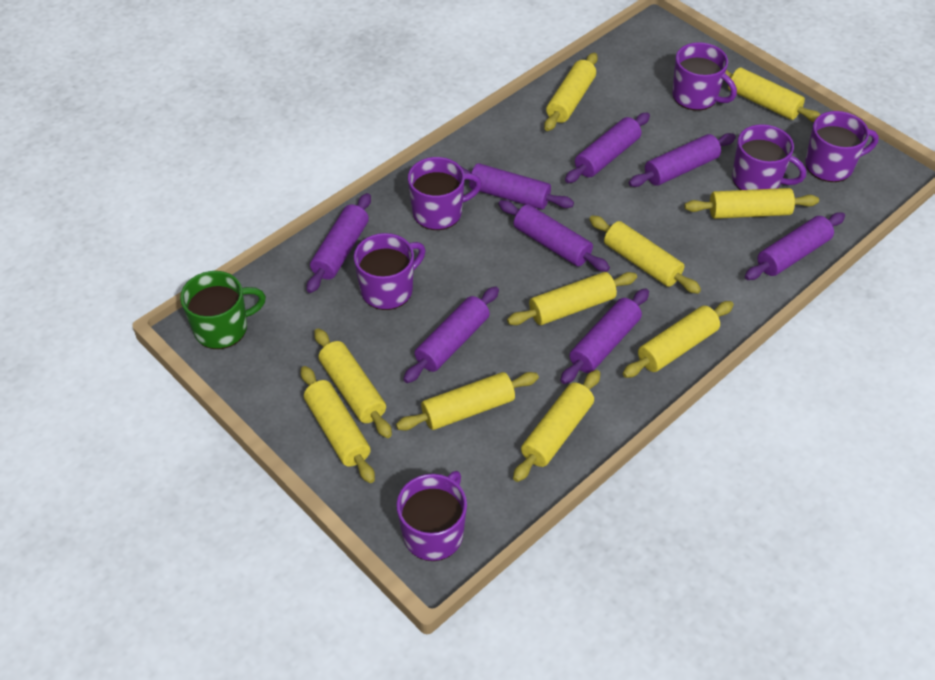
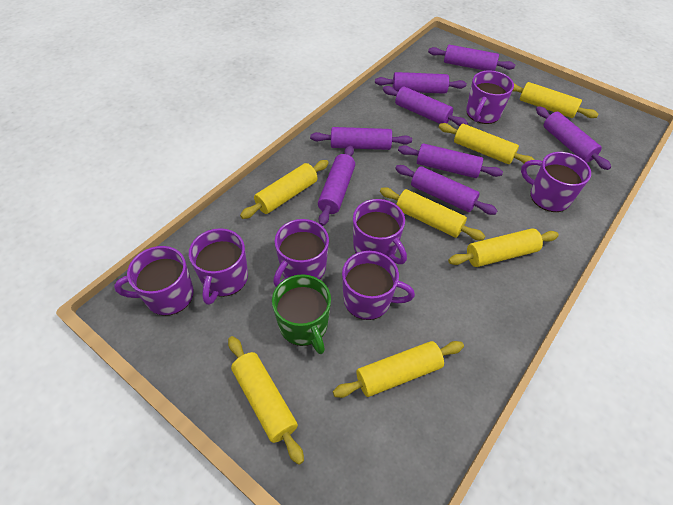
purple mug: 6 -> 7
yellow rolling pin: 10 -> 7

